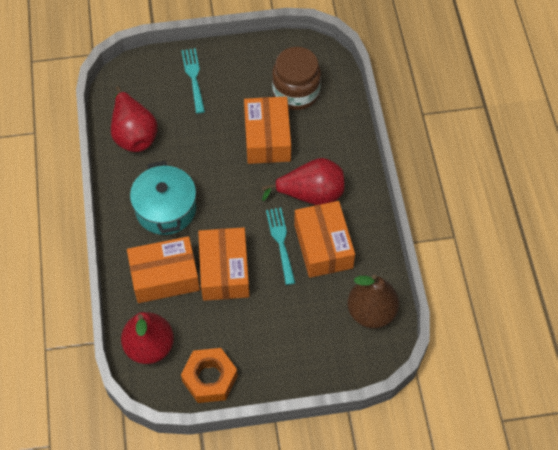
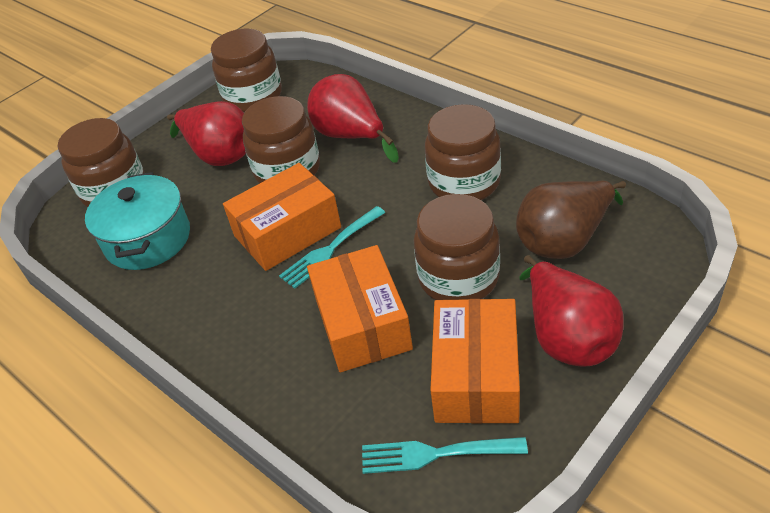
brown jar: 1 -> 5
orange box: 4 -> 3
orange nut: 1 -> 0

